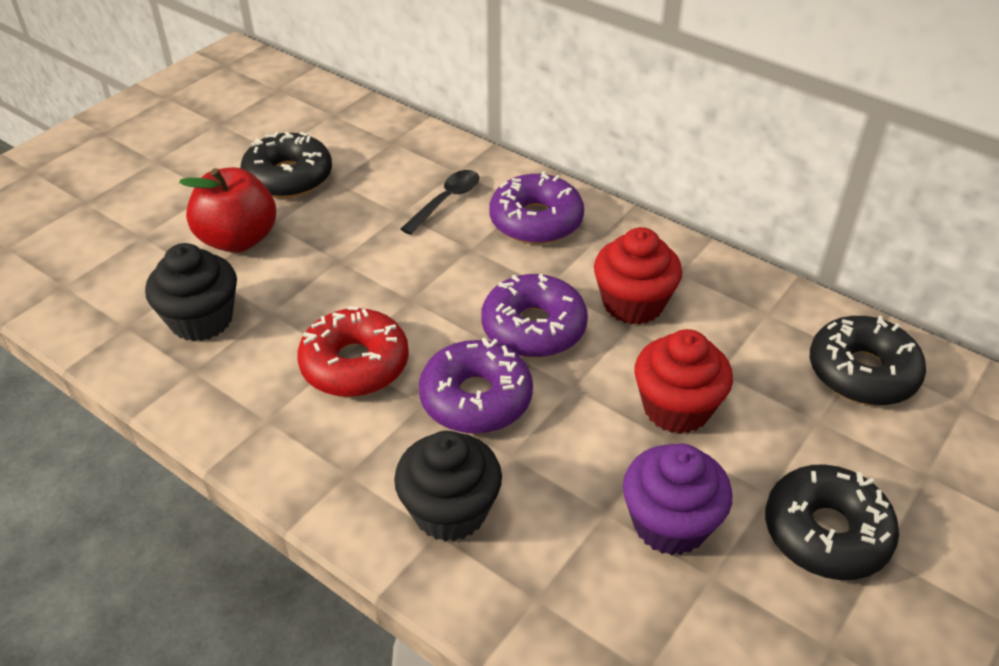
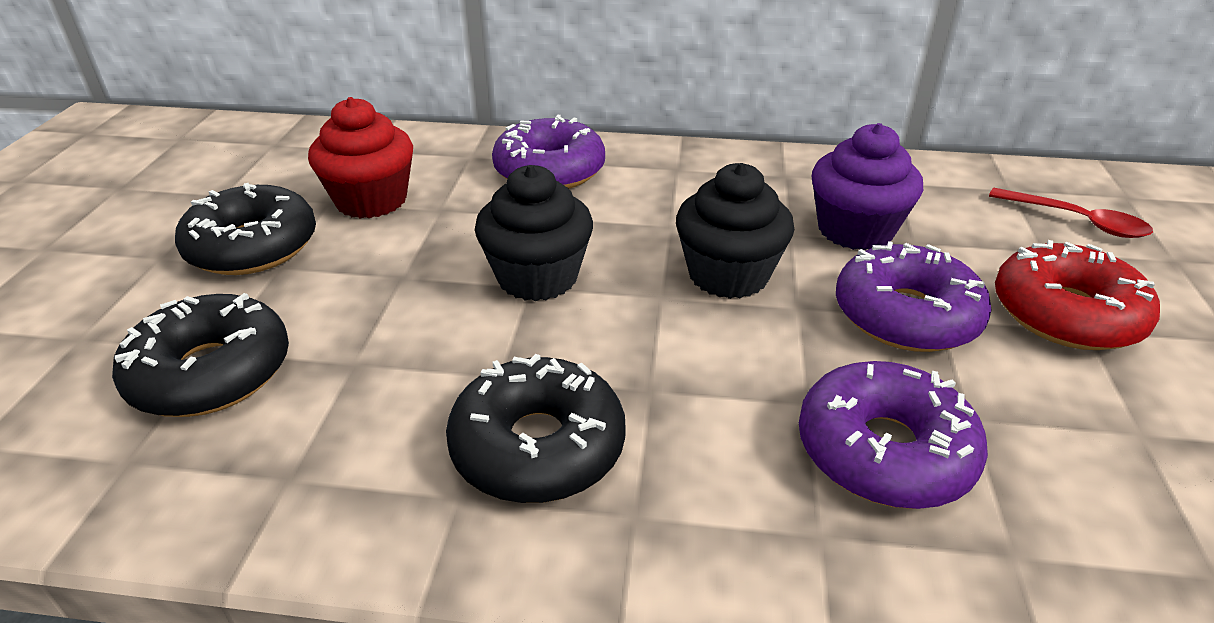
black spoon: 1 -> 0
red apple: 1 -> 0
red cupcake: 2 -> 1
red spoon: 0 -> 1

